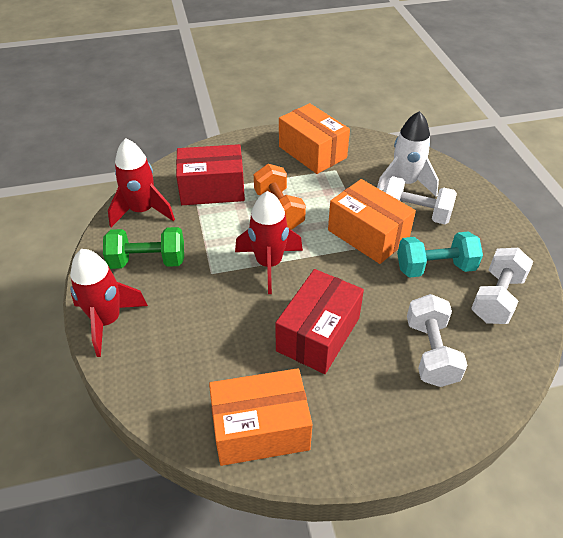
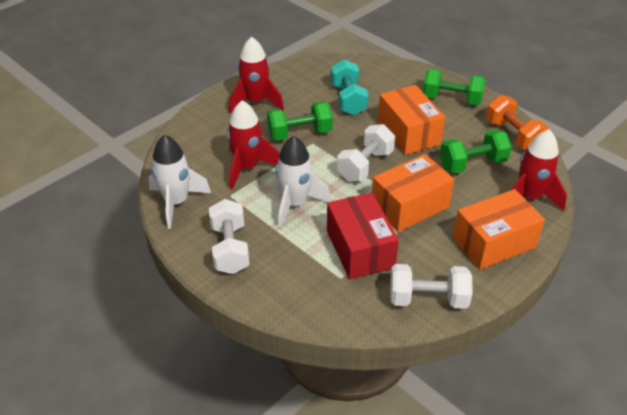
green dumbbell: 1 -> 3
red box: 2 -> 1
white rocket: 1 -> 2

